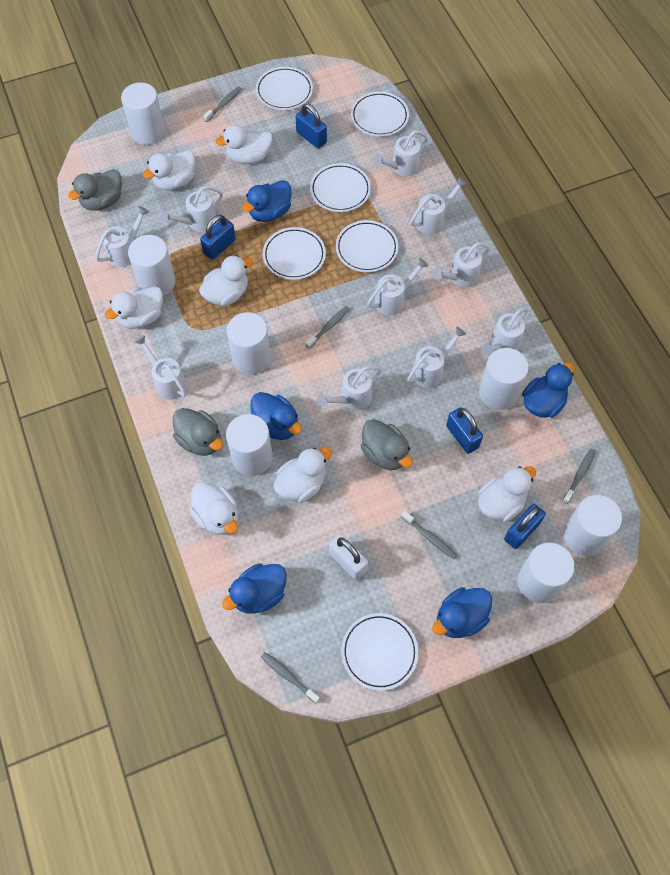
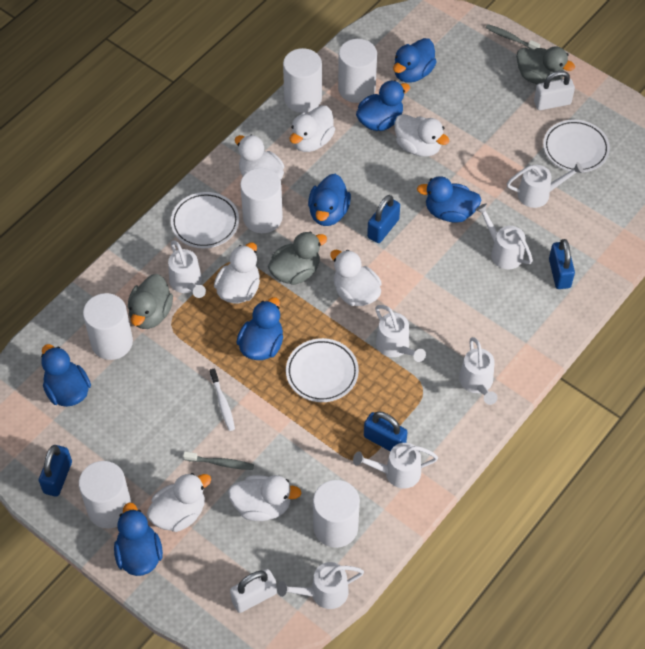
blue duck: 5 -> 7
grey toothbrush: 5 -> 2
white cylinder: 7 -> 6
white padlock: 1 -> 2
white plate: 6 -> 3
white toothbrush: 0 -> 1
white watering can: 10 -> 7

